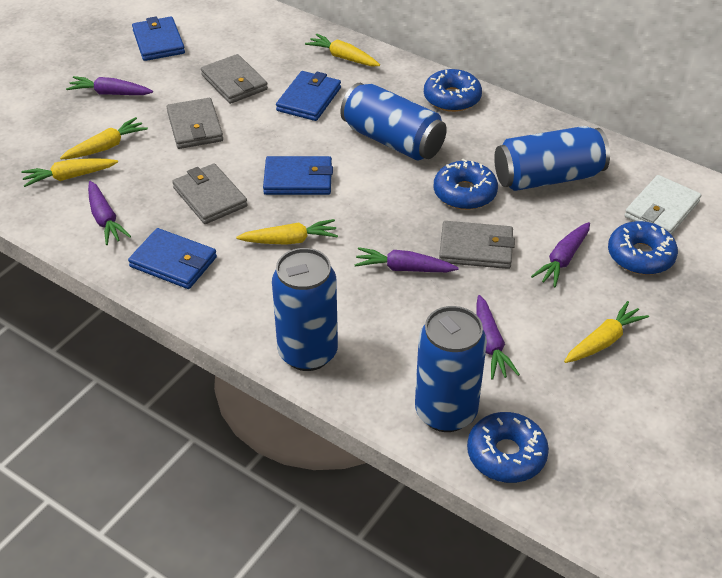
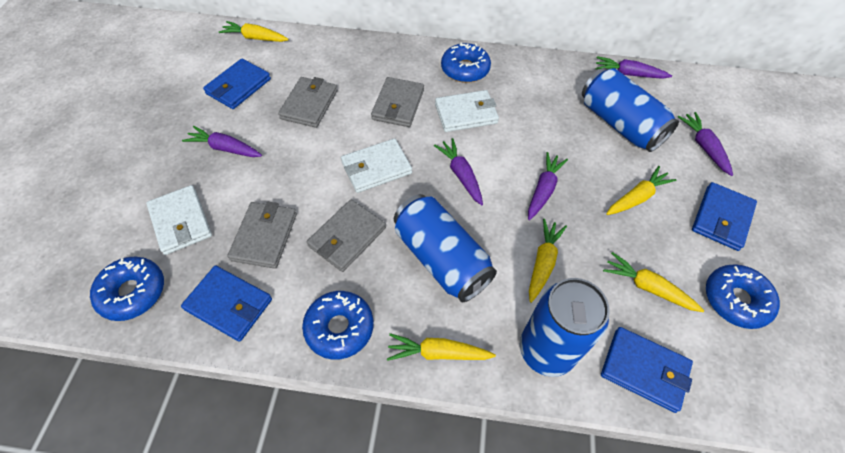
blue can: 4 -> 3
white wallet: 1 -> 3

